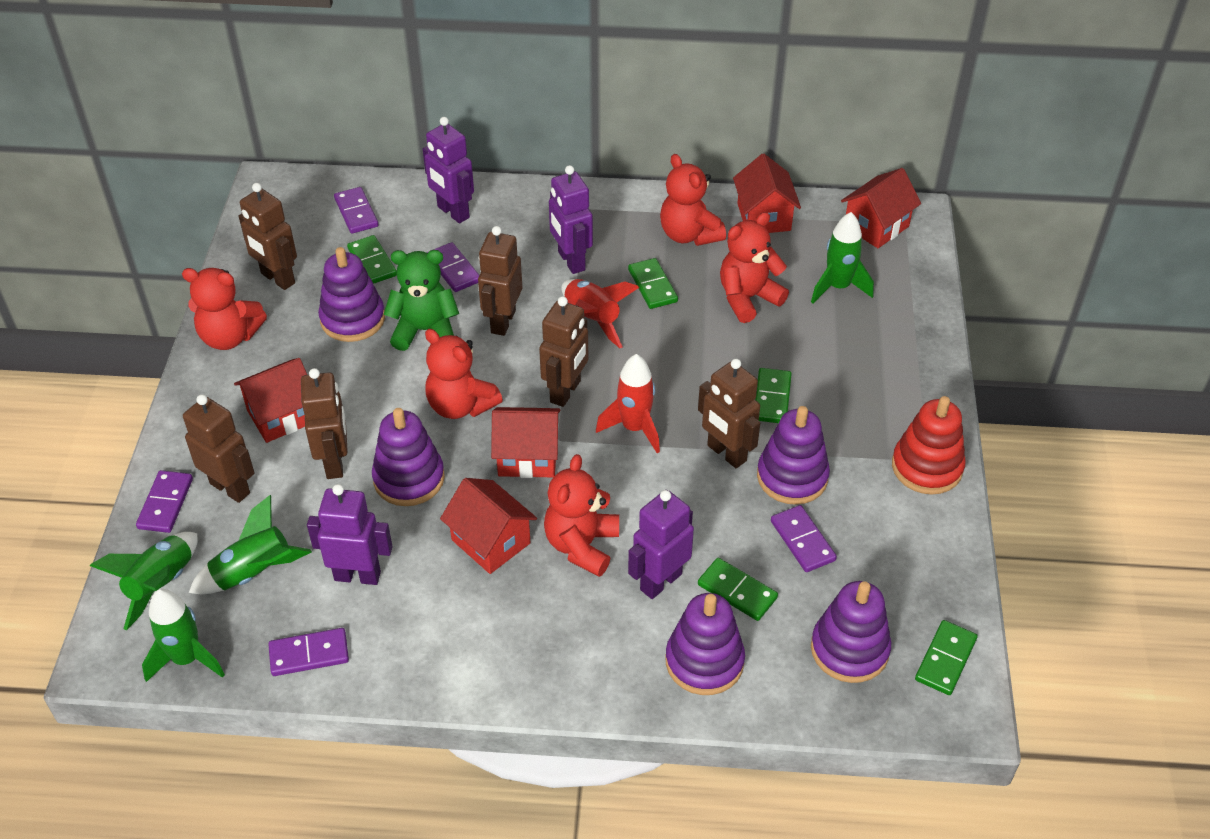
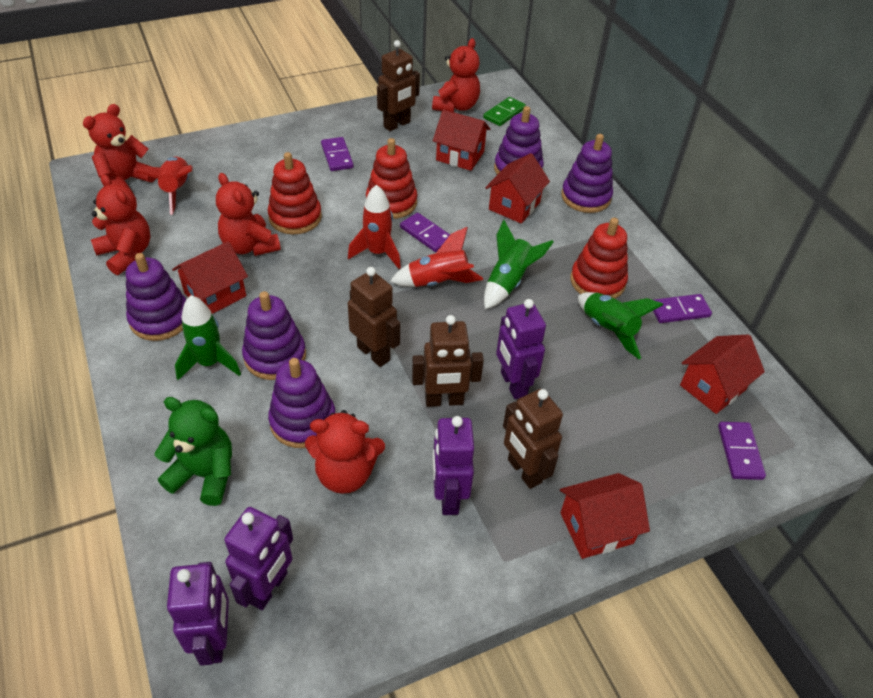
brown robot: 6 -> 4
green domino: 5 -> 1
green rocket: 4 -> 3
purple domino: 5 -> 4
red rocket: 2 -> 3
red stacking toy: 1 -> 3

